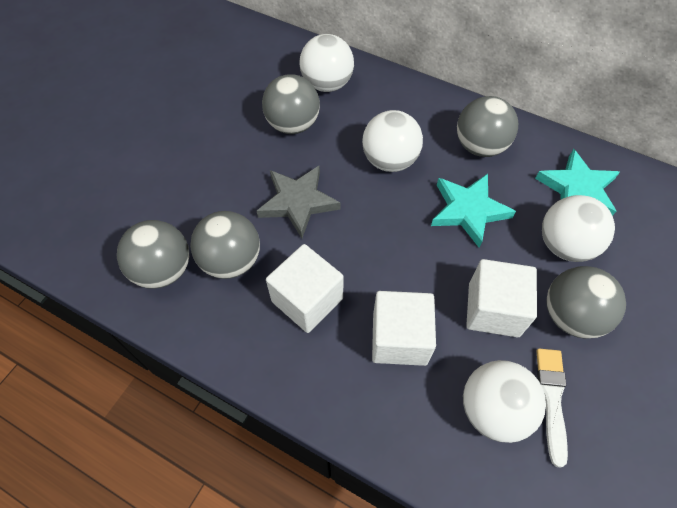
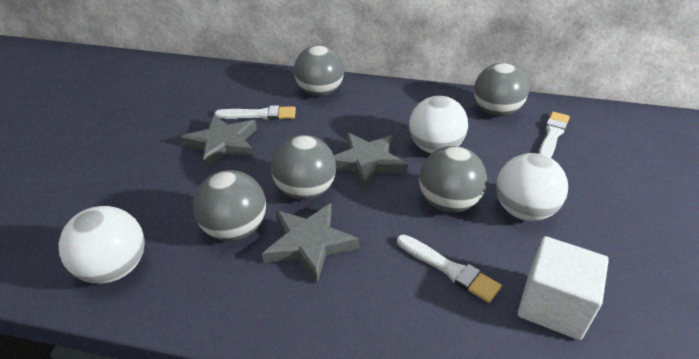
grey star: 1 -> 3
turquoise star: 2 -> 0
white ball: 4 -> 3
white brush: 1 -> 3
white cube: 3 -> 1

